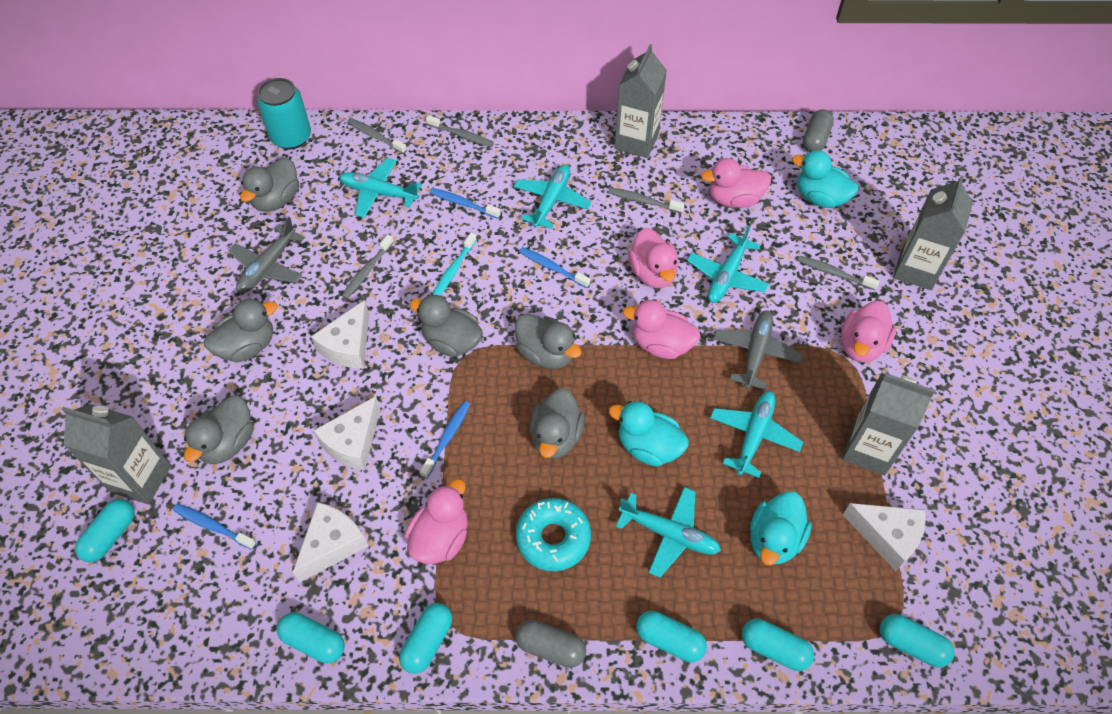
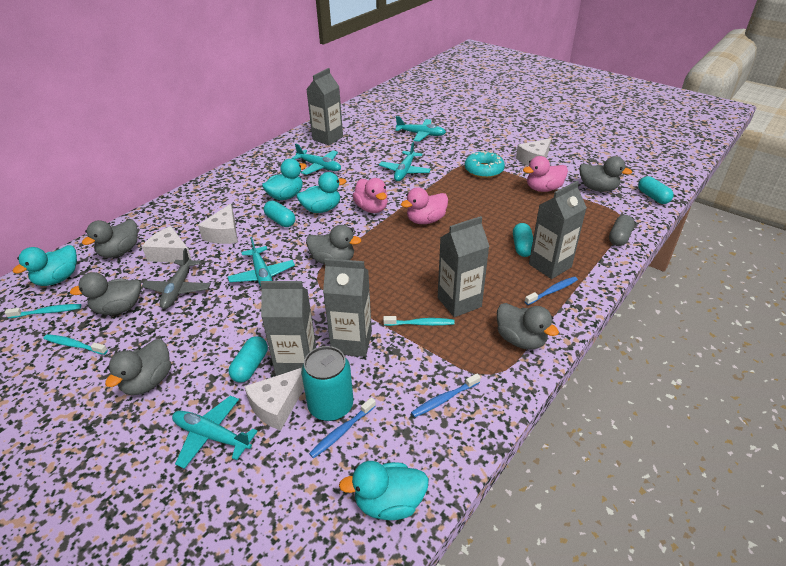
blue toothbrush: 4 -> 3
grey capsule: 2 -> 1
grey carton: 4 -> 5
grey plane: 2 -> 1
grey toothbrush: 5 -> 0
pink duck: 5 -> 3
turquoise capsule: 6 -> 4
turquoise duck: 3 -> 4
turquoise toothbrush: 1 -> 3

